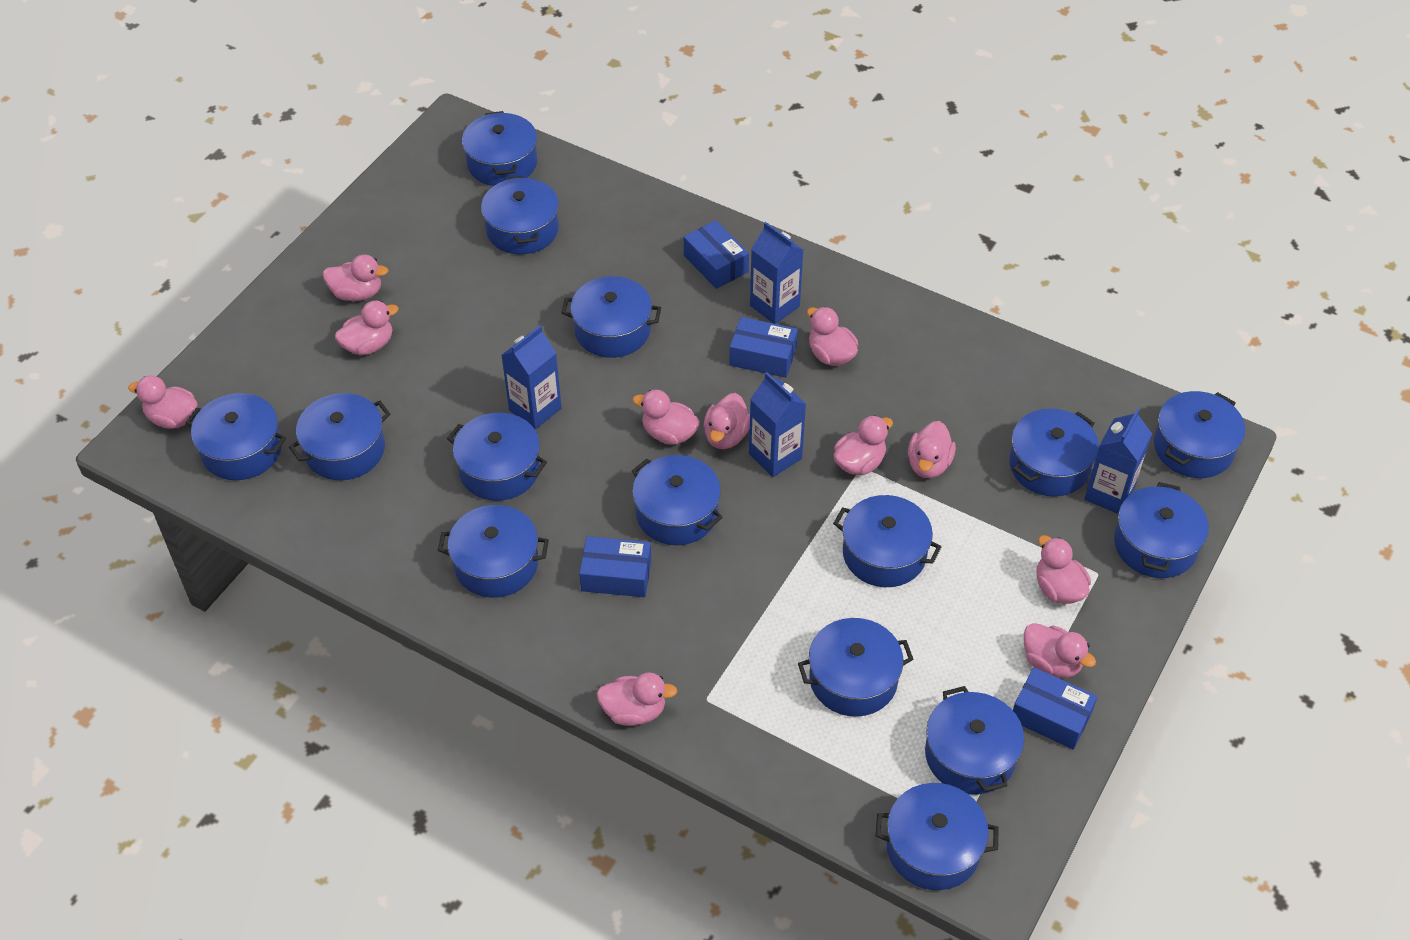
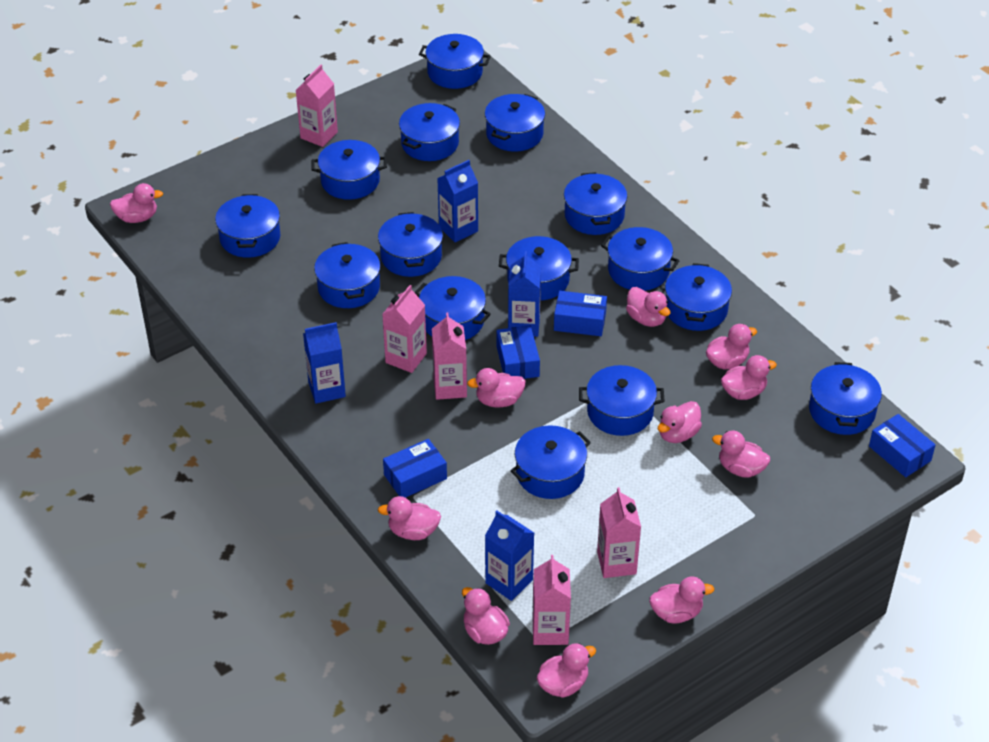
pink carton: 0 -> 5

